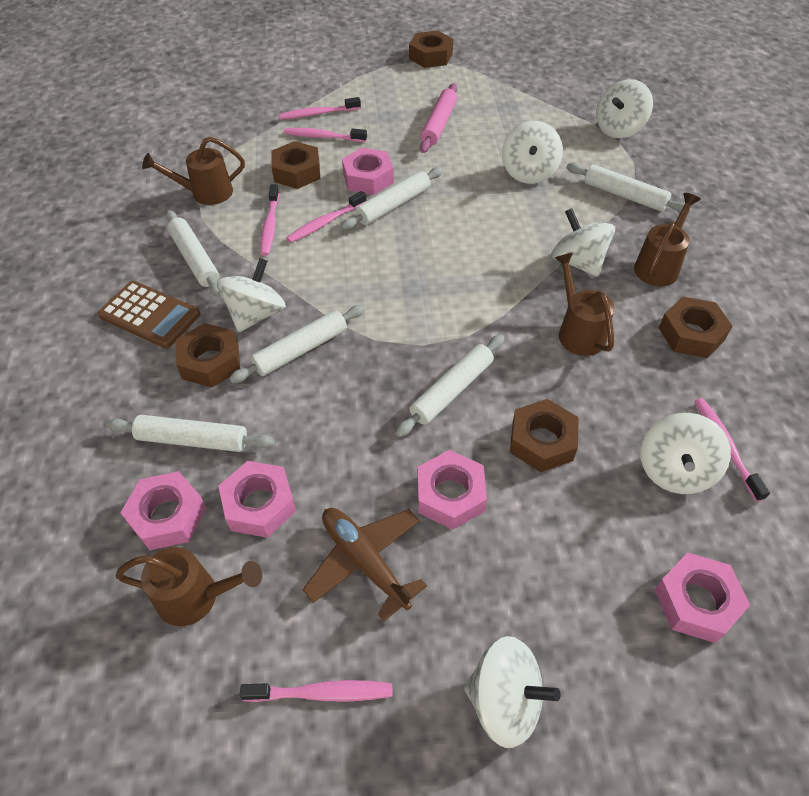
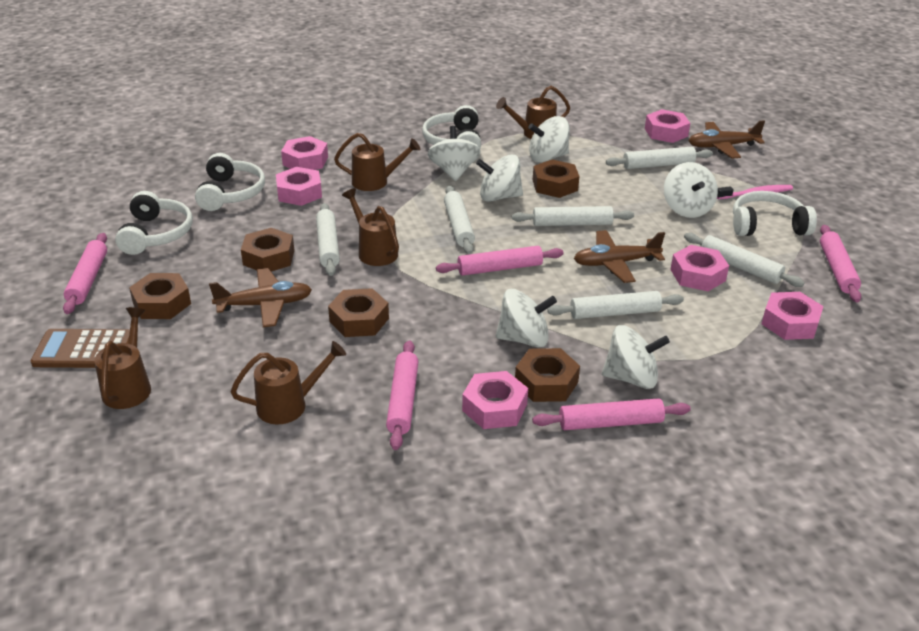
brown plane: 1 -> 3
brown watering can: 4 -> 5
pink nut: 5 -> 6
pink rolling pin: 1 -> 5
pink toothbrush: 6 -> 1
white headphones: 0 -> 4

